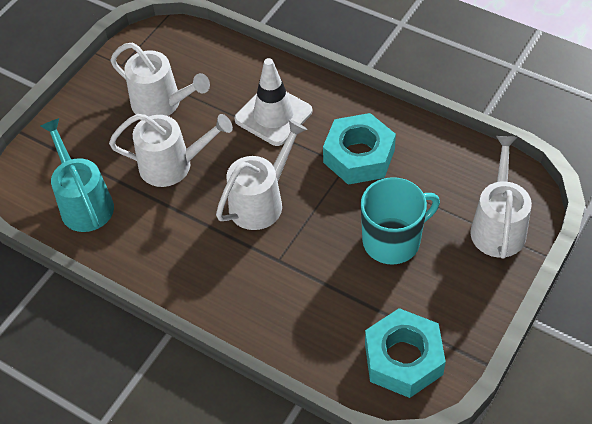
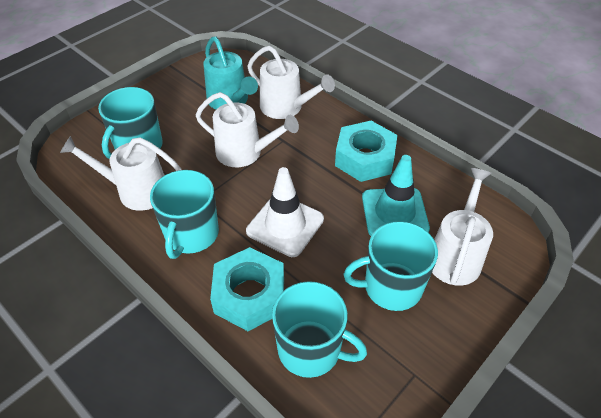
turquoise mug: 1 -> 4
turquoise traffic cone: 0 -> 1

